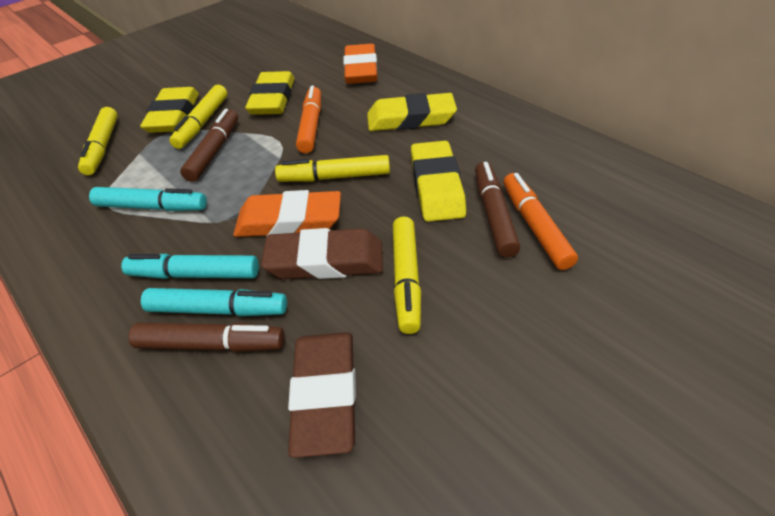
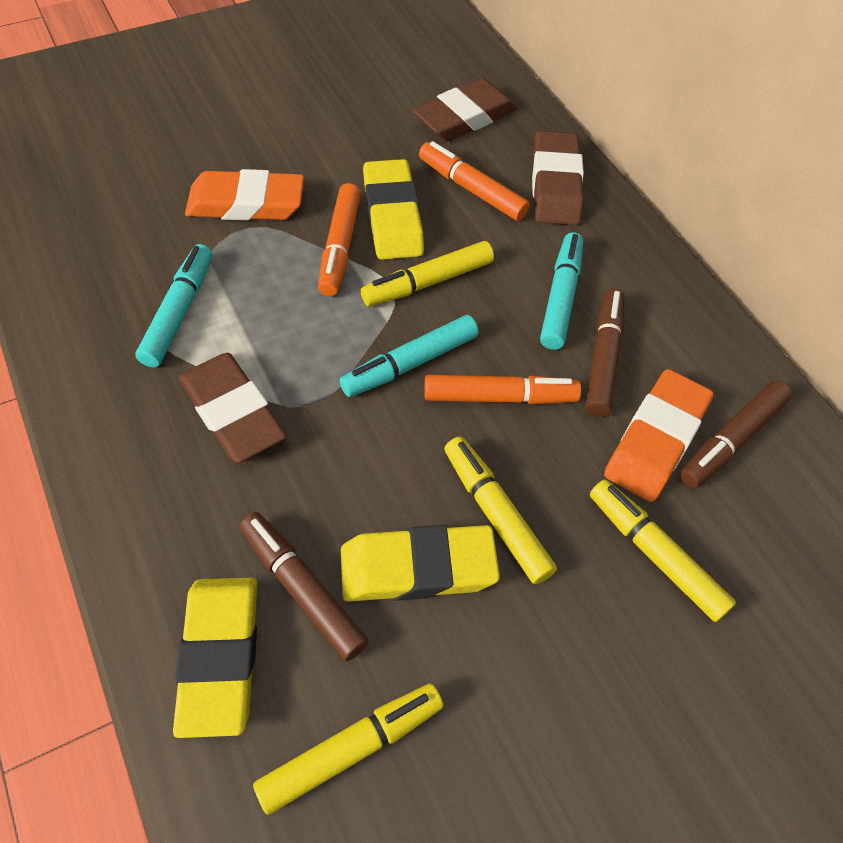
brown eraser: 2 -> 3
orange marker: 2 -> 3
yellow eraser: 4 -> 3

